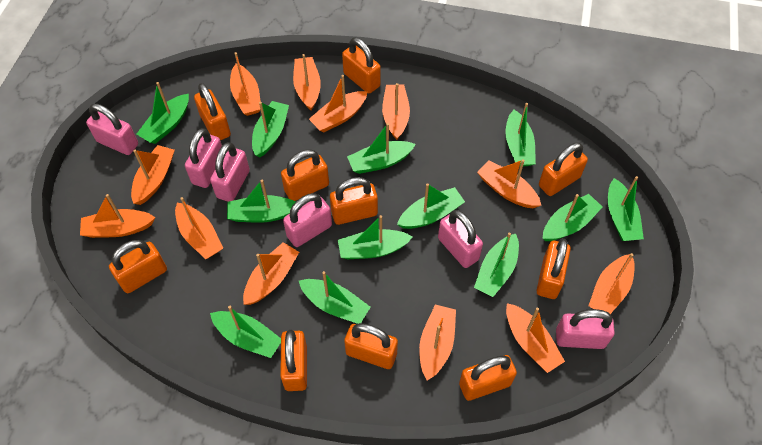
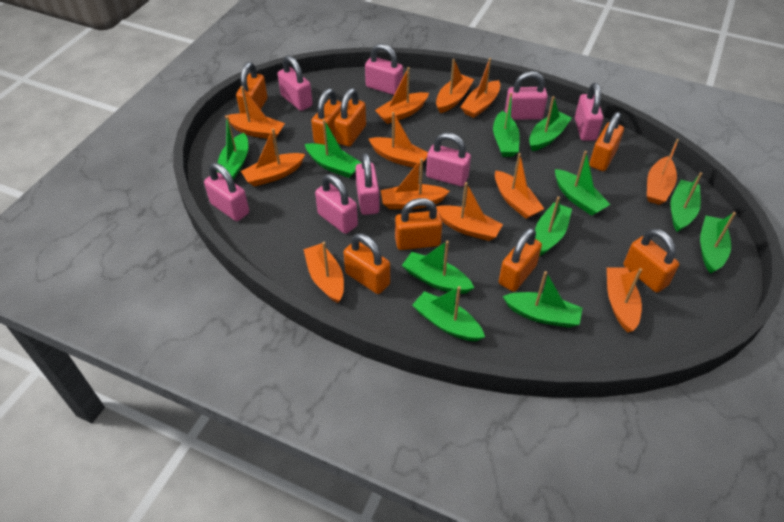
green boat: 12 -> 11
orange padlock: 10 -> 8
pink padlock: 6 -> 8

